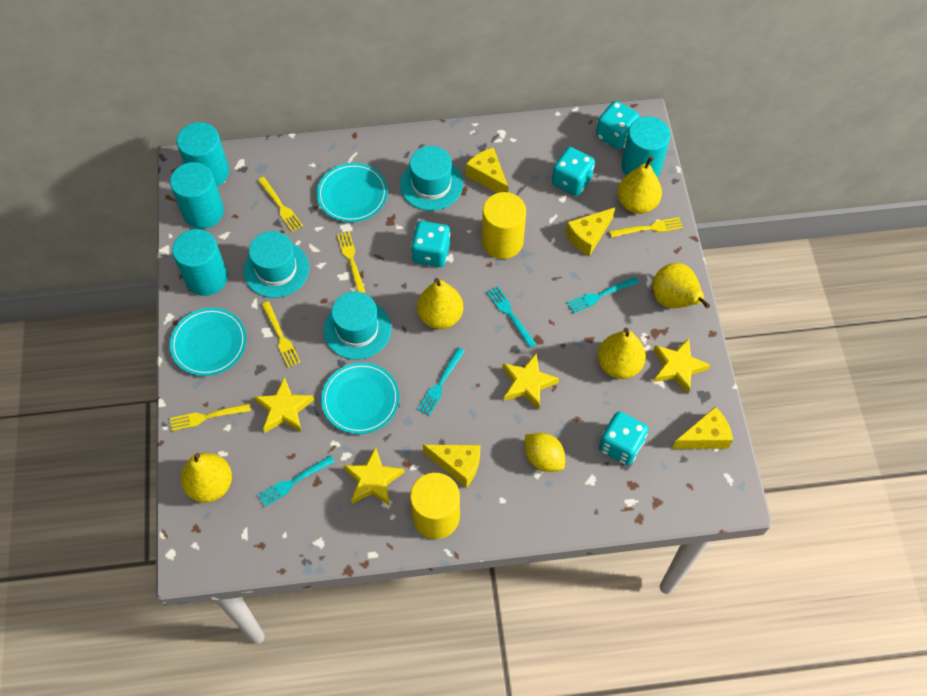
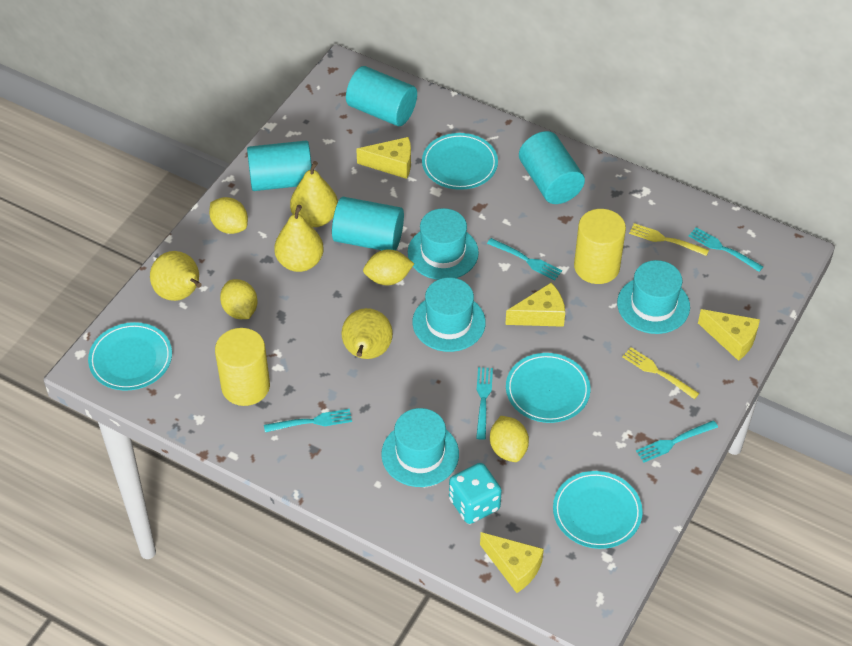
turquoise dice: 4 -> 1
turquoise fork: 4 -> 5
turquoise hat: 3 -> 4
turquoise plate: 3 -> 4
yellow fork: 5 -> 2
yellow lemon: 1 -> 4
yellow pear: 5 -> 4
yellow star: 4 -> 0

